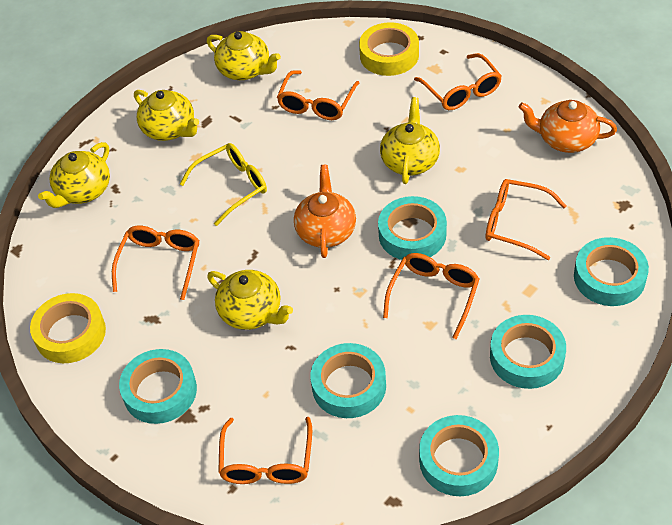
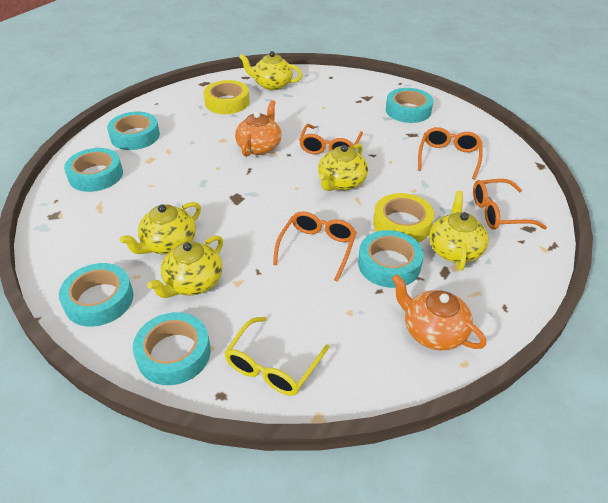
orange glasses: 6 -> 4

